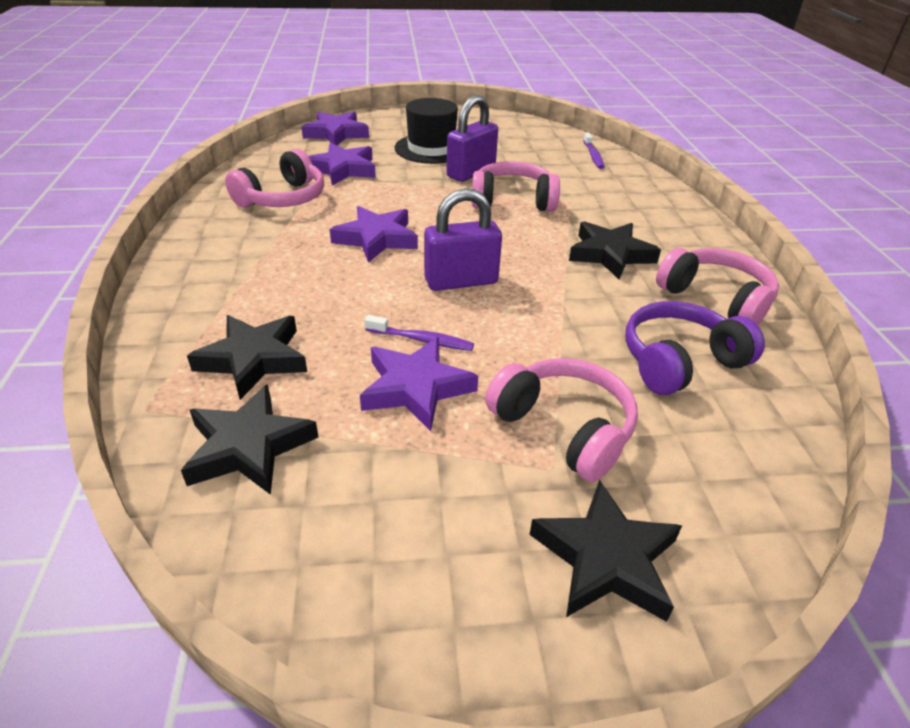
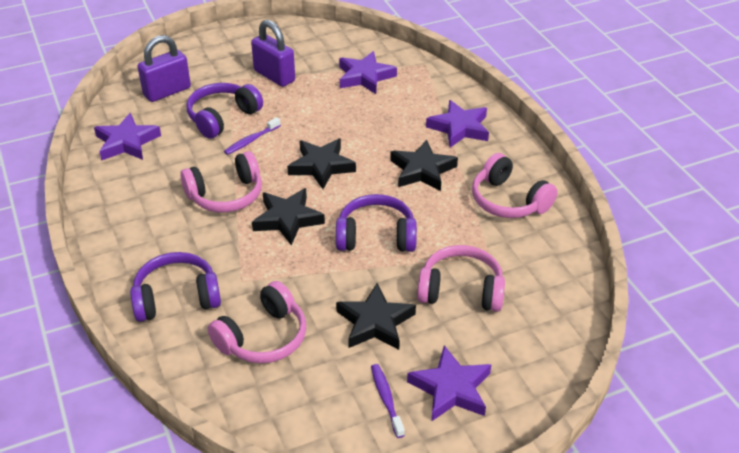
black hat: 1 -> 0
purple headphones: 1 -> 3

